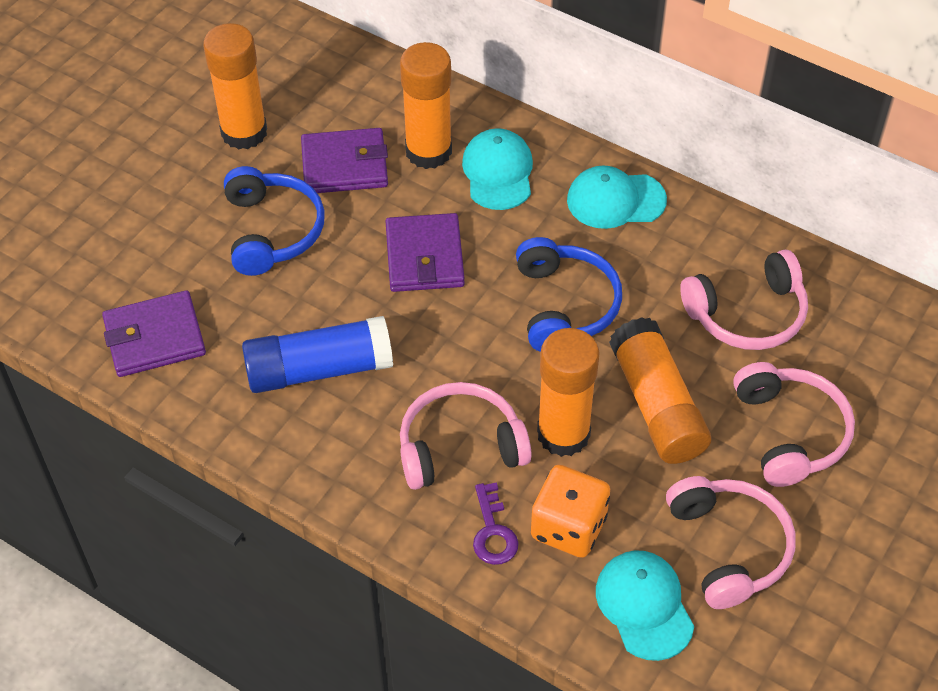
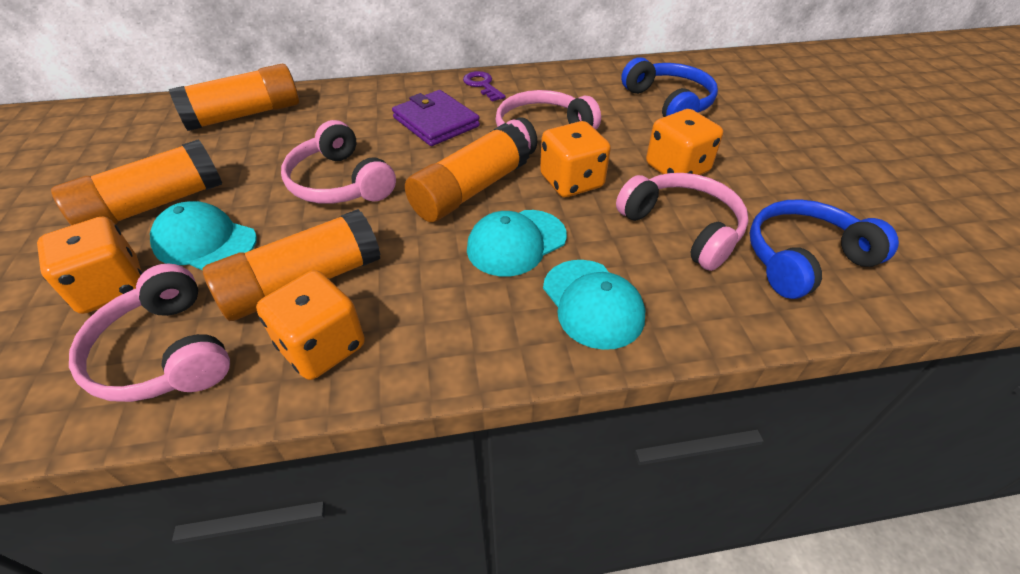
blue glue stick: 1 -> 0
orange dice: 1 -> 4
purple wallet: 3 -> 1

